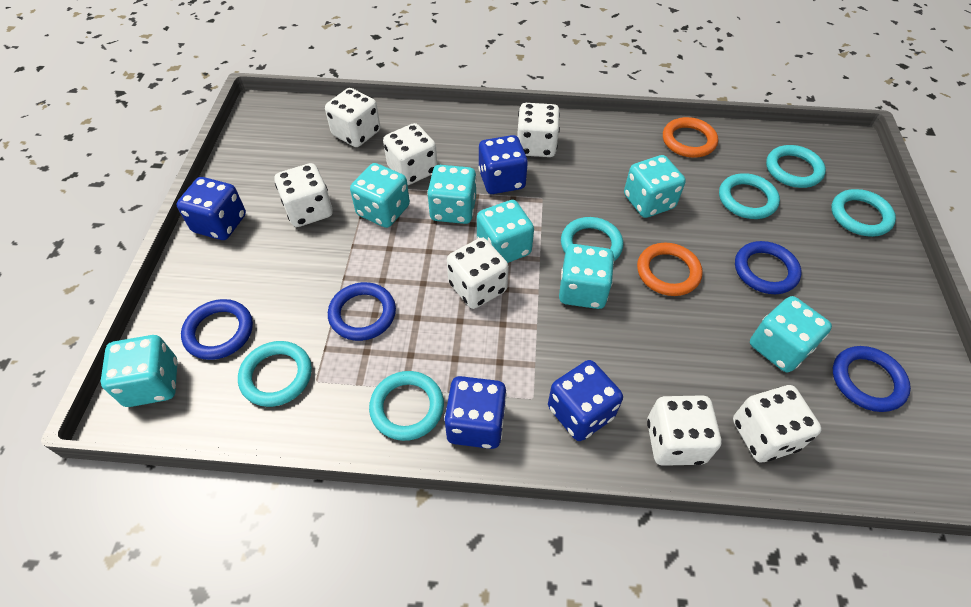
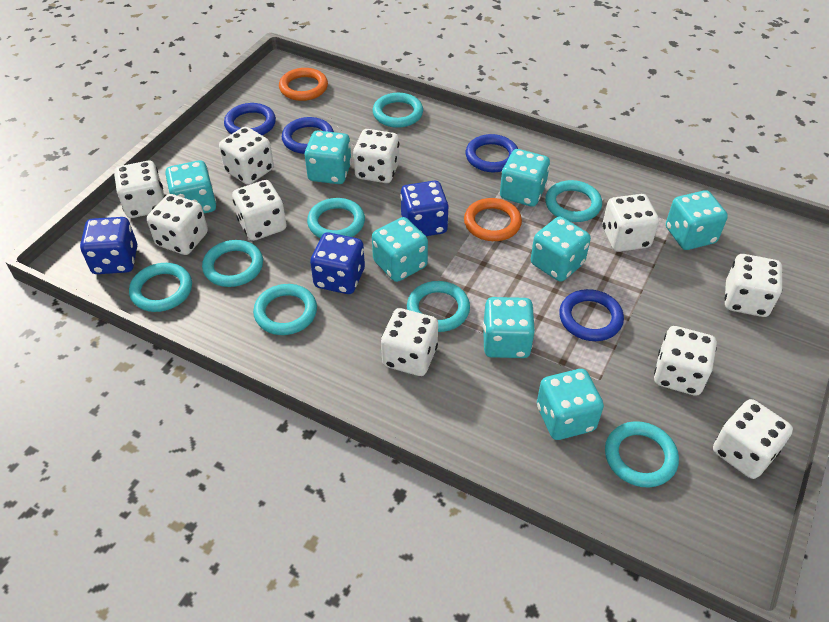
blue dice: 4 -> 3
turquoise dice: 7 -> 8
turquoise ring: 6 -> 8
white dice: 7 -> 10

